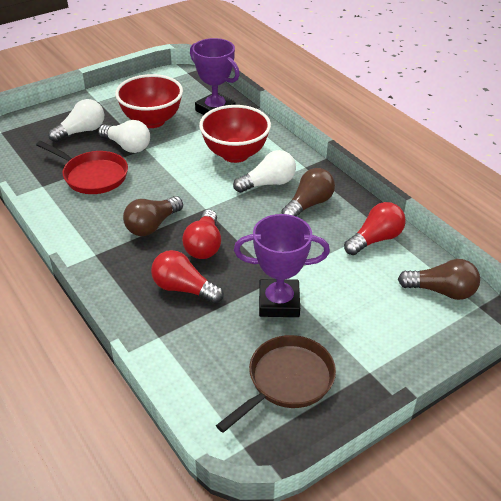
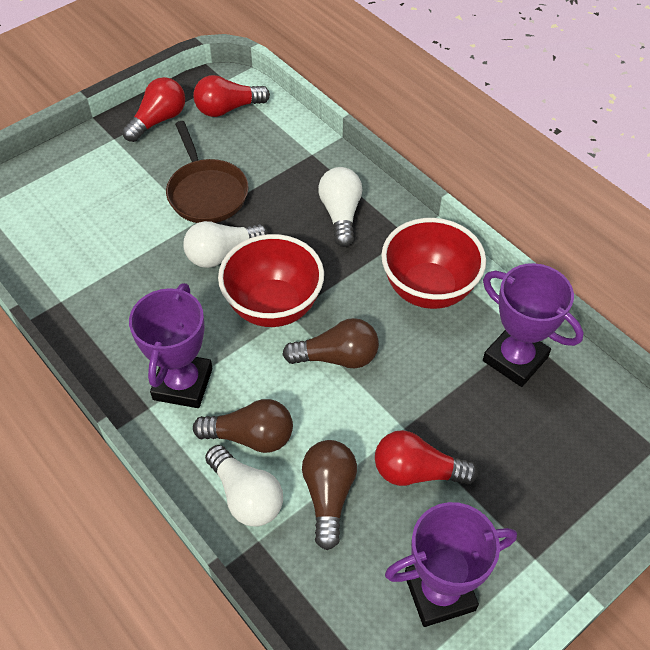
purple trophy: 2 -> 3
red pan: 1 -> 0

